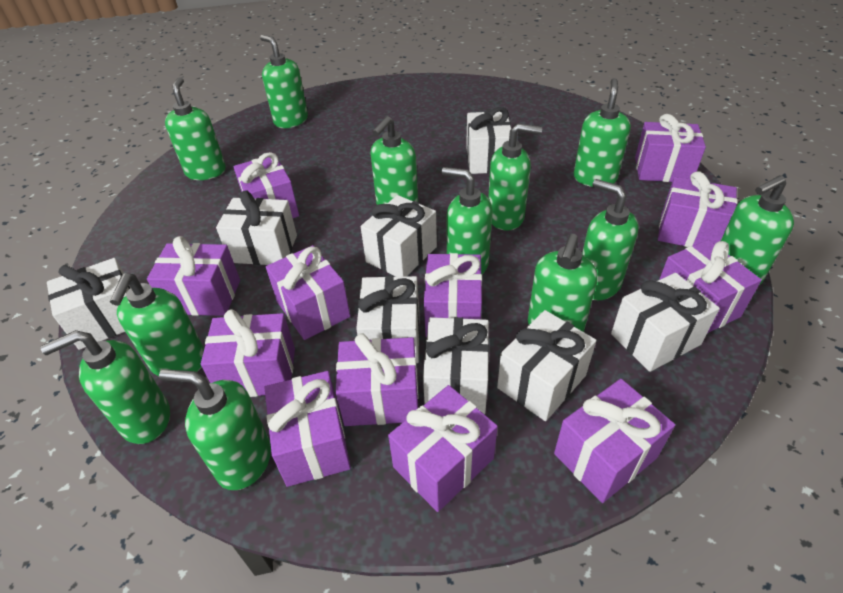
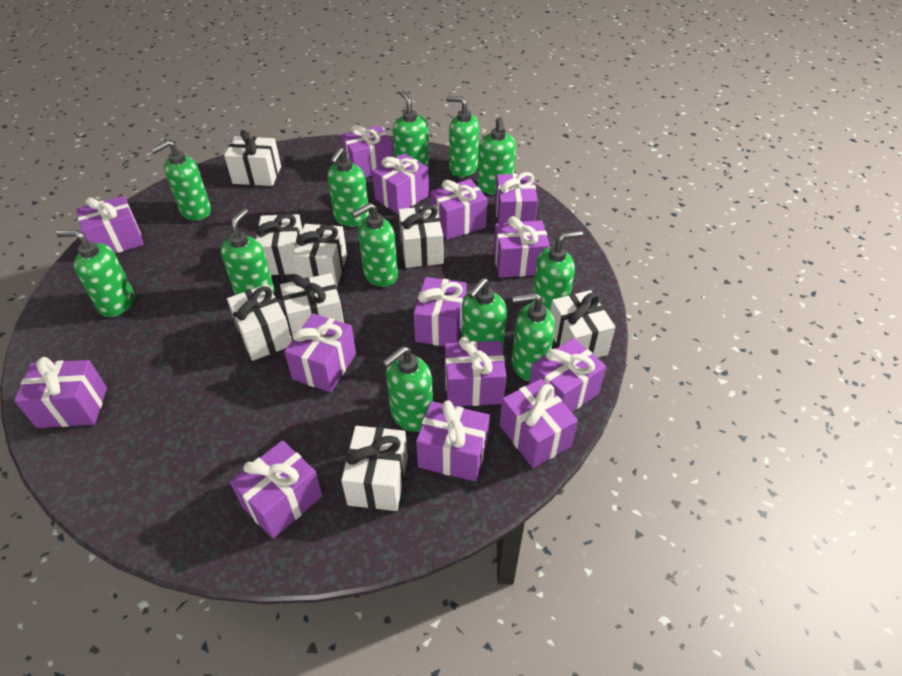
purple gift: 12 -> 14

